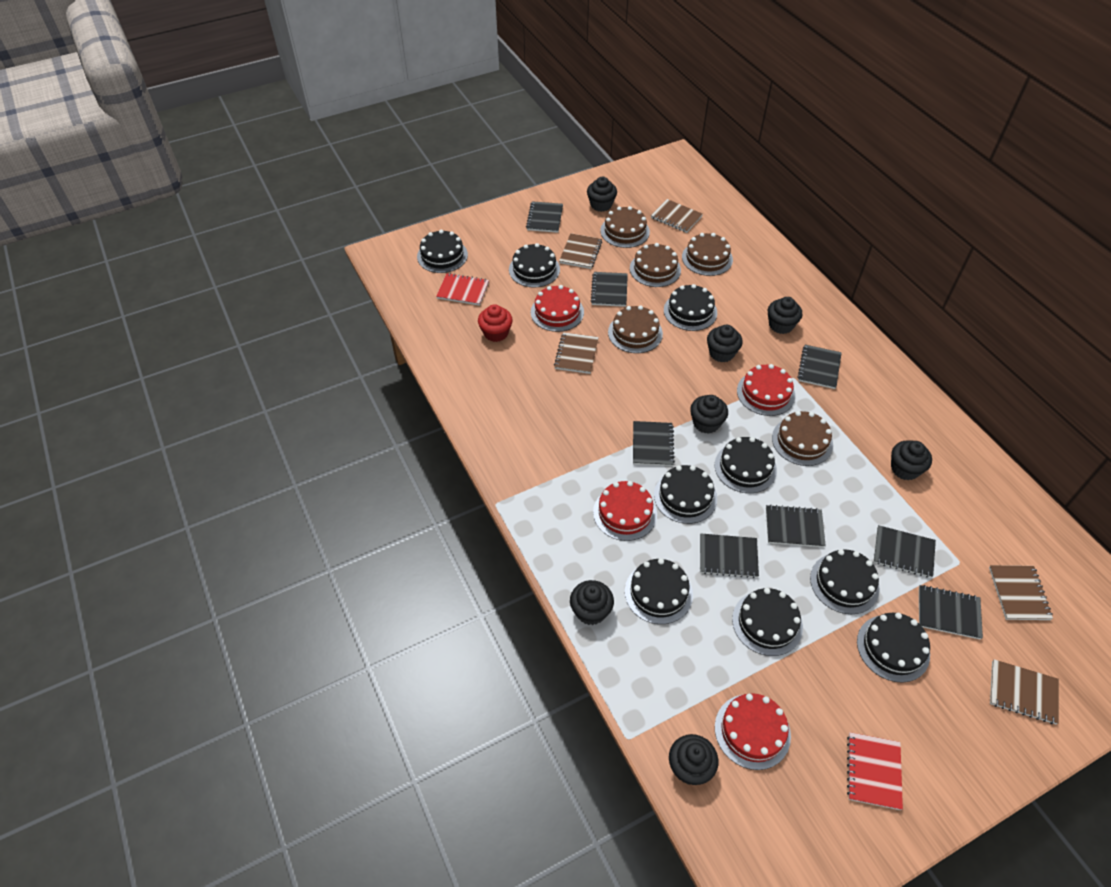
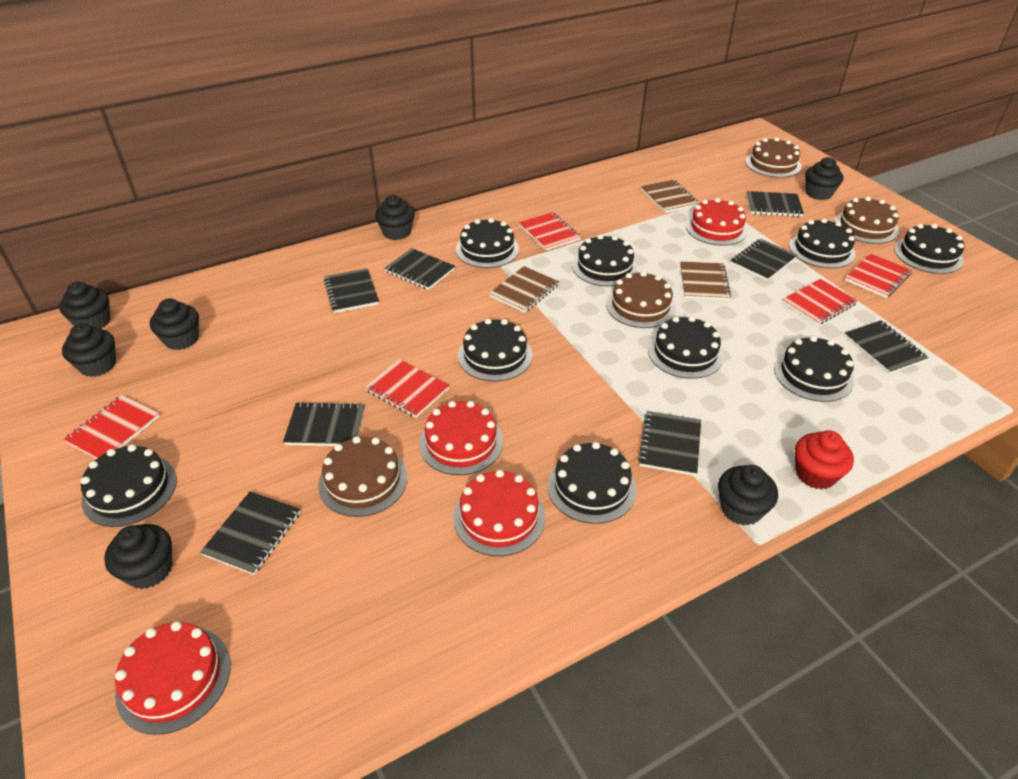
brown cake: 5 -> 4
brown notebook: 5 -> 3
red notebook: 2 -> 5

